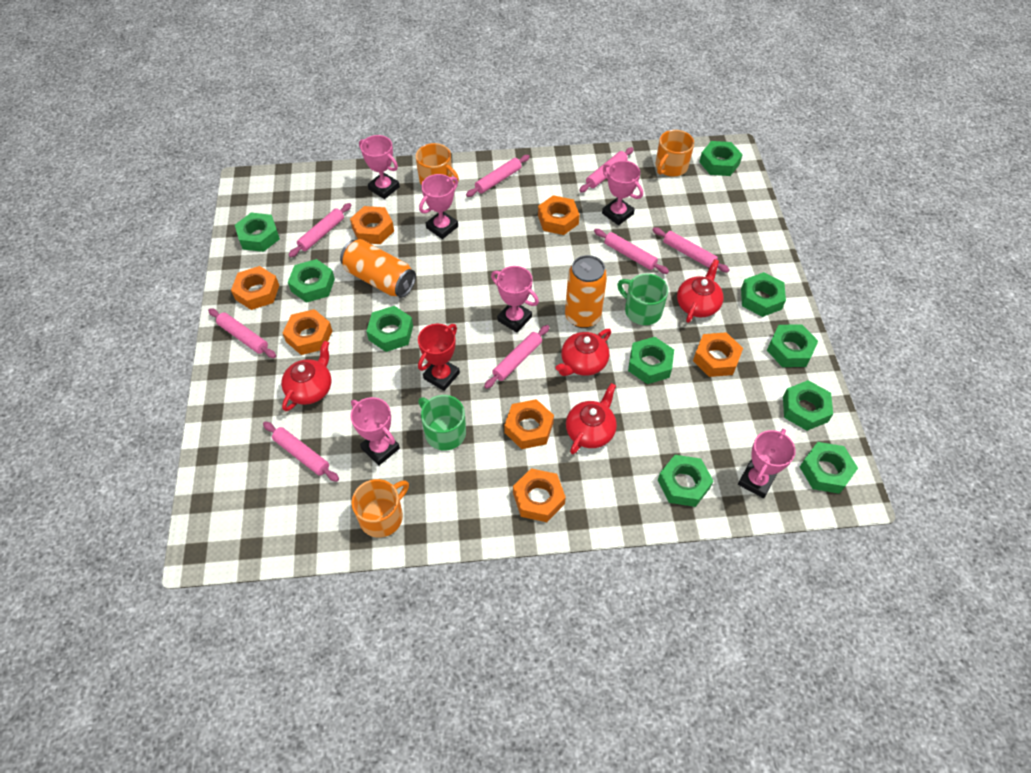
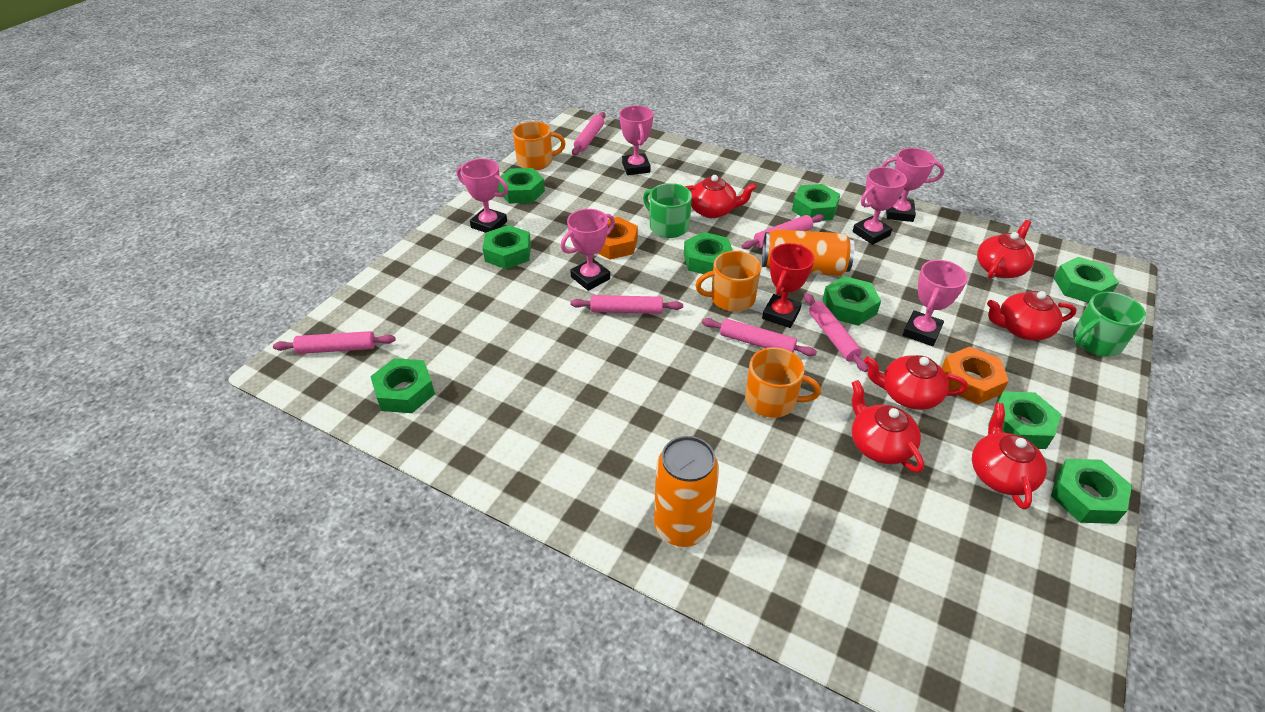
green nut: 10 -> 9
orange nut: 7 -> 2
pink rolling pin: 8 -> 6
red teapot: 4 -> 6

